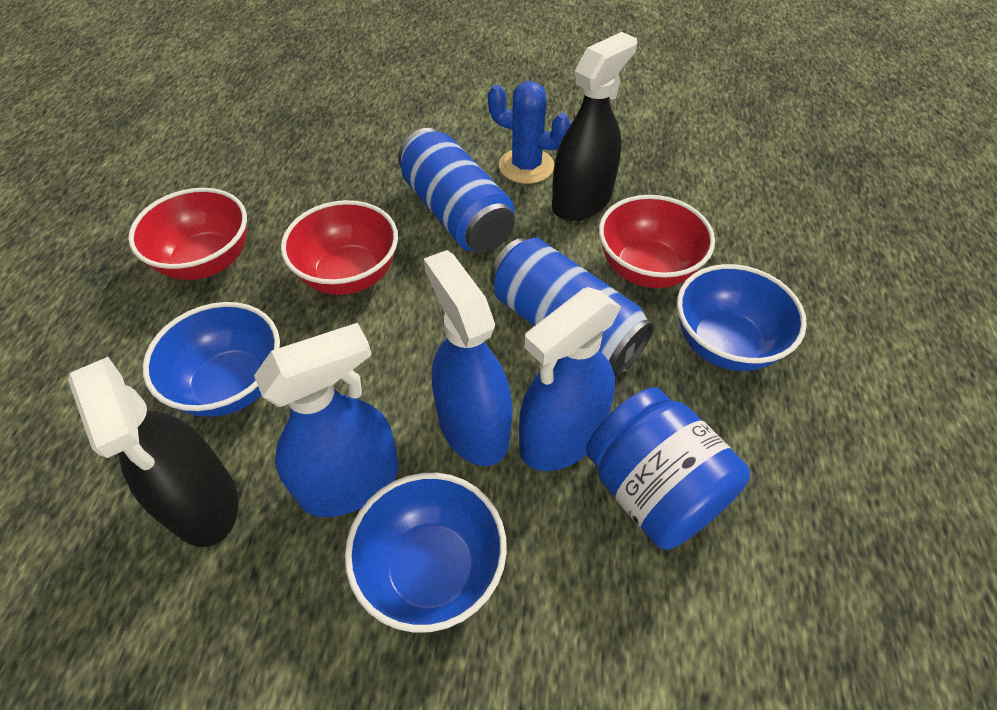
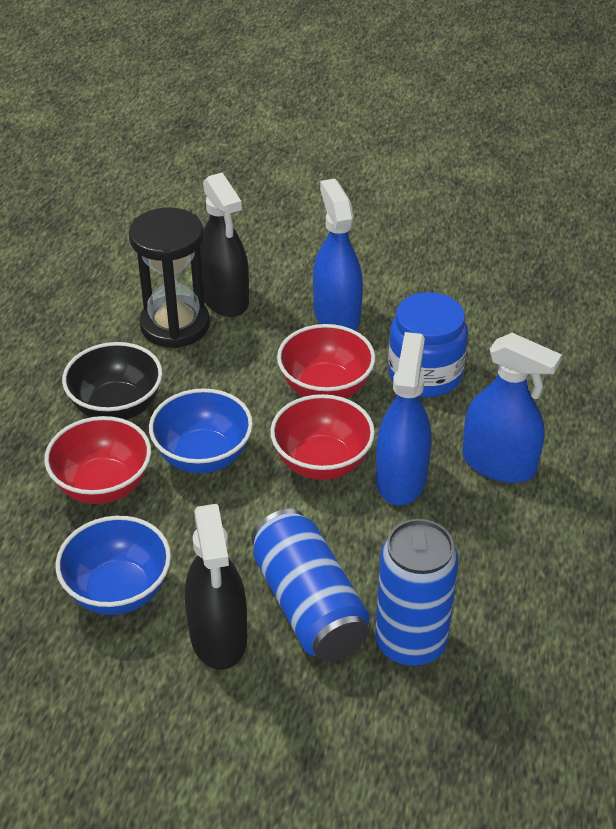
black bowl: 0 -> 1
black hourglass: 0 -> 1
blue bowl: 3 -> 2
blue cactus: 1 -> 0

